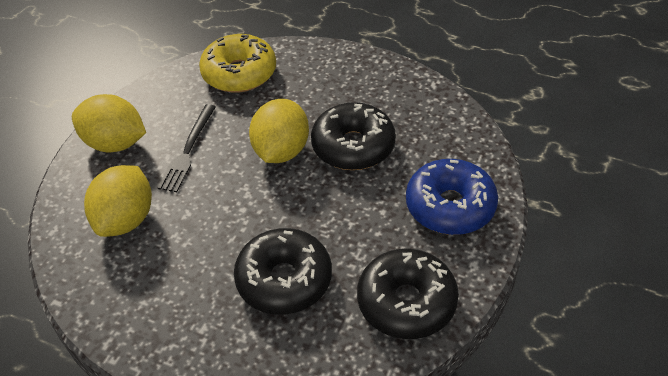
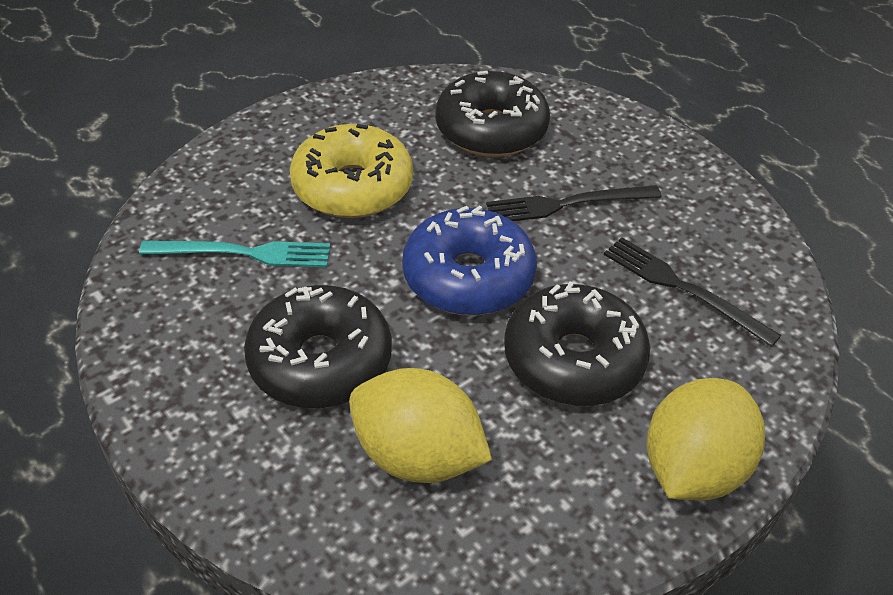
black fork: 1 -> 2
turquoise fork: 0 -> 1
yellow lemon: 3 -> 2

